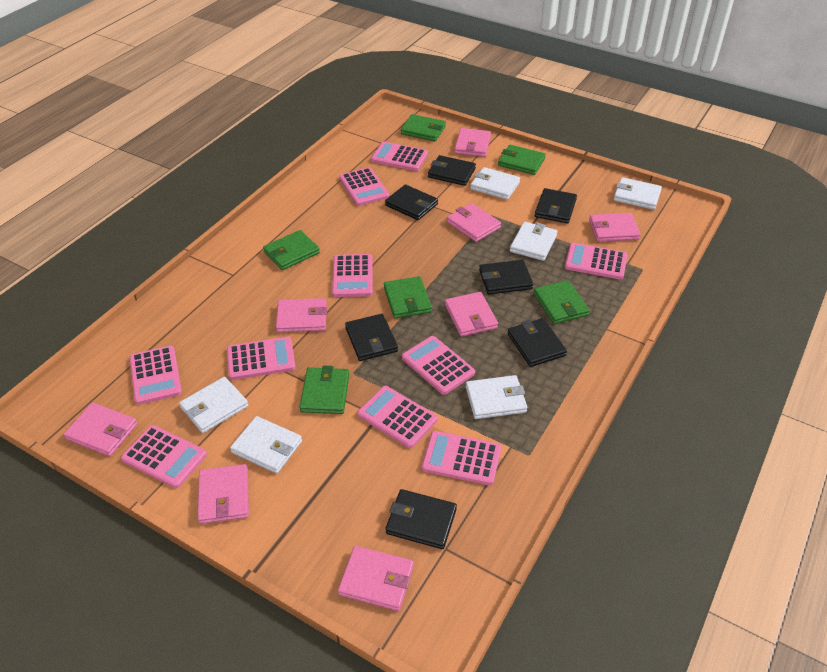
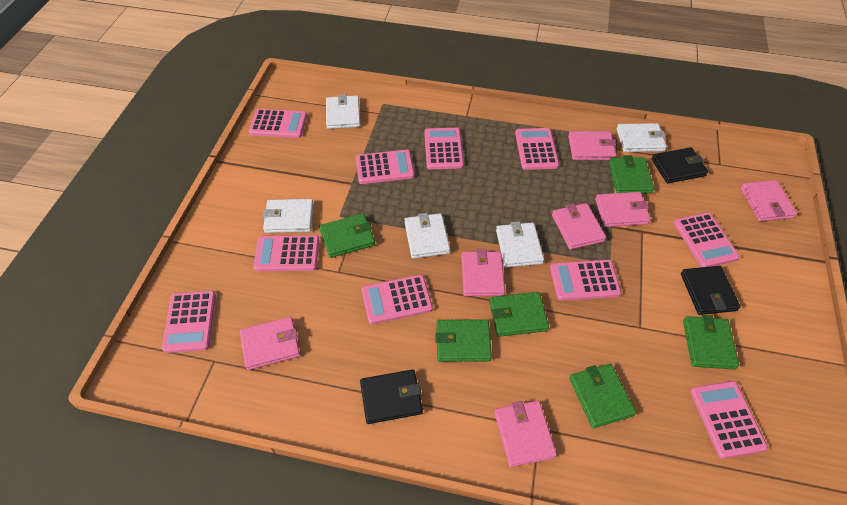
black wallet: 7 -> 3
pink wallet: 8 -> 7
white wallet: 6 -> 5

